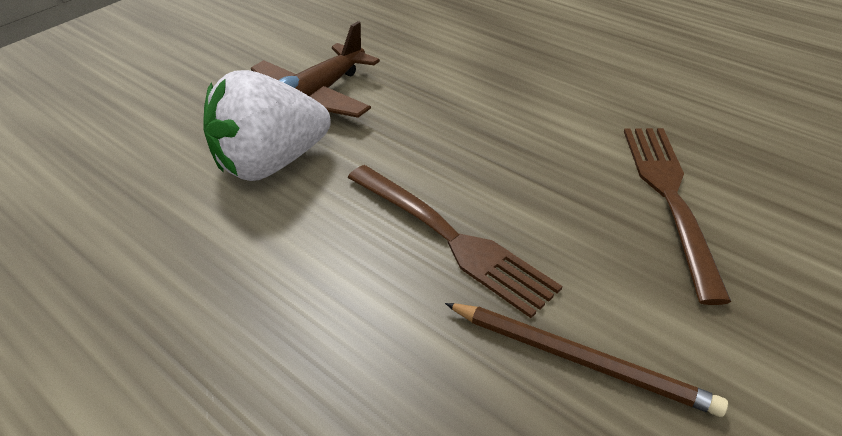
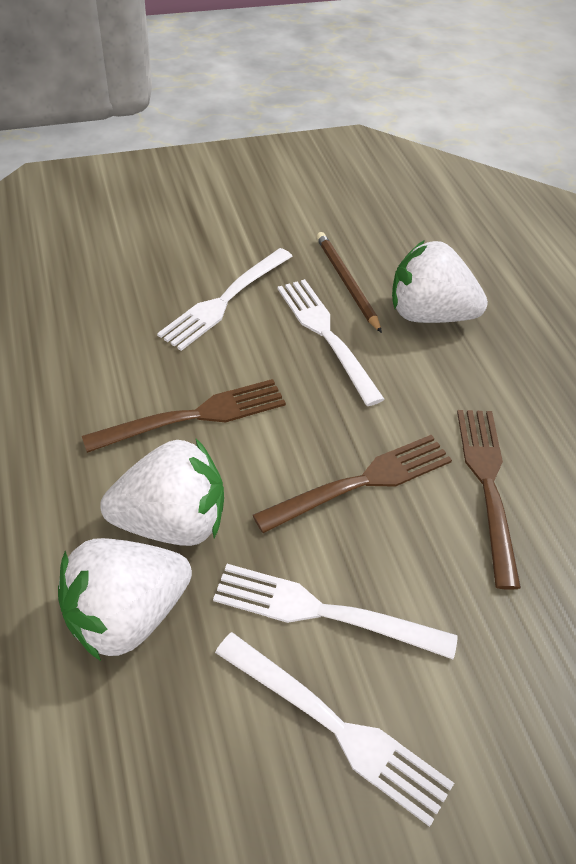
brown fork: 2 -> 3
brown plane: 1 -> 0
white fork: 0 -> 4
white strawberry: 1 -> 3

